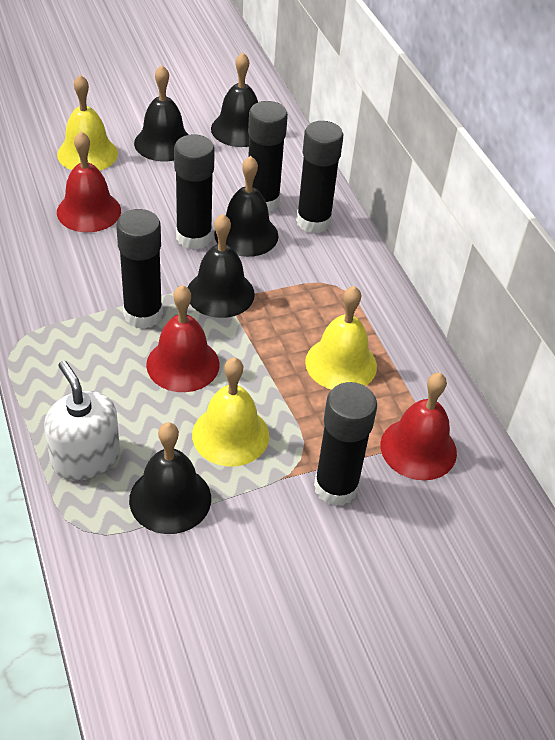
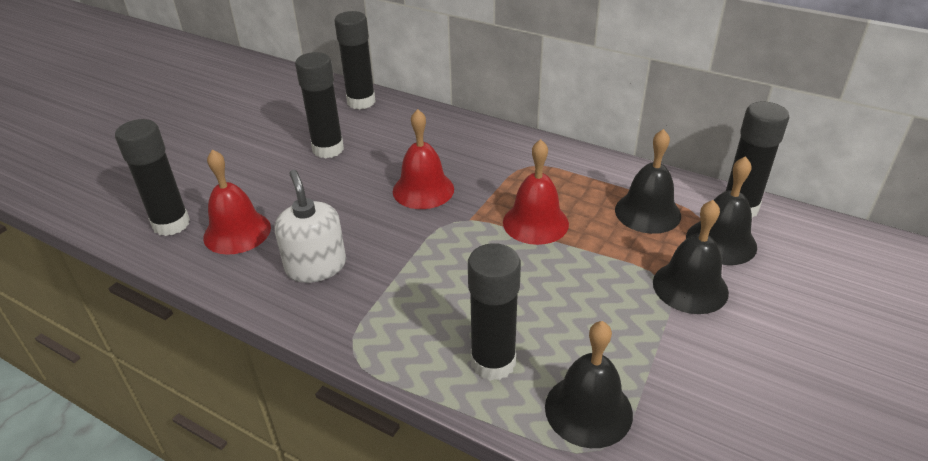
black bell: 5 -> 4
yellow bell: 3 -> 0

